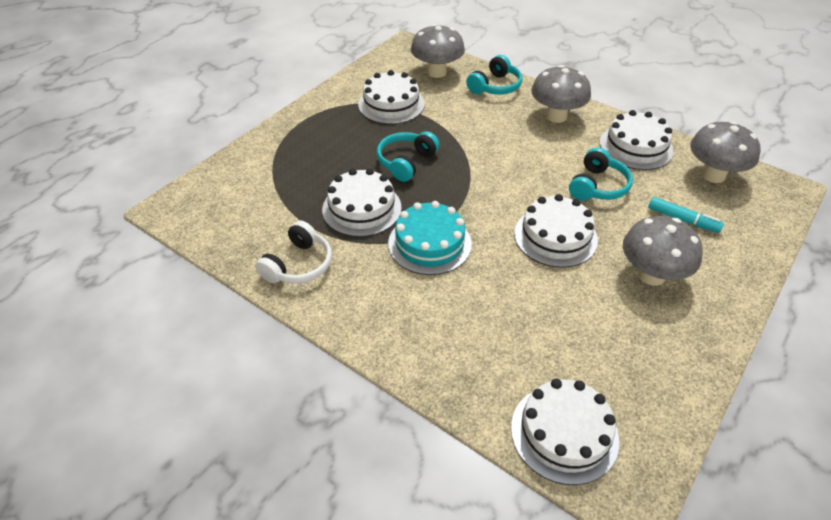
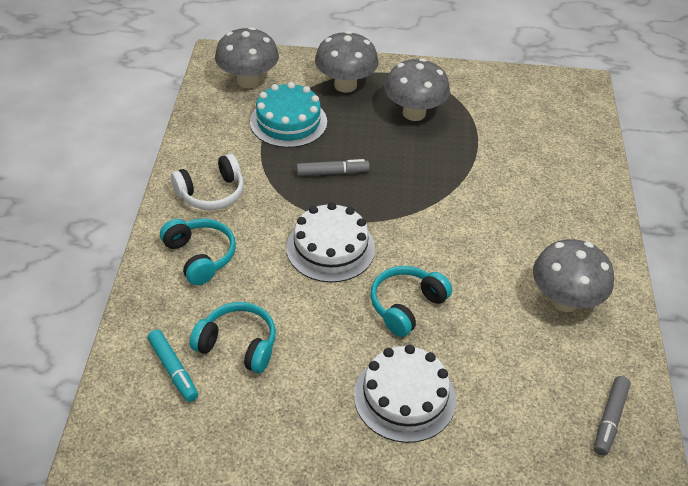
grey marker: 0 -> 2
white cake: 5 -> 2

